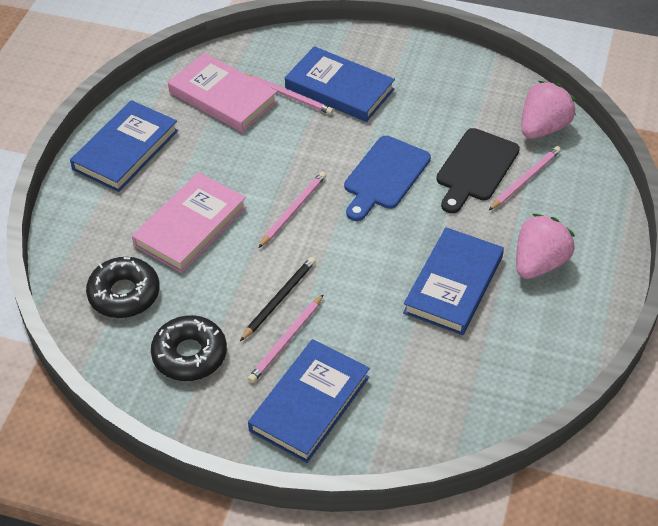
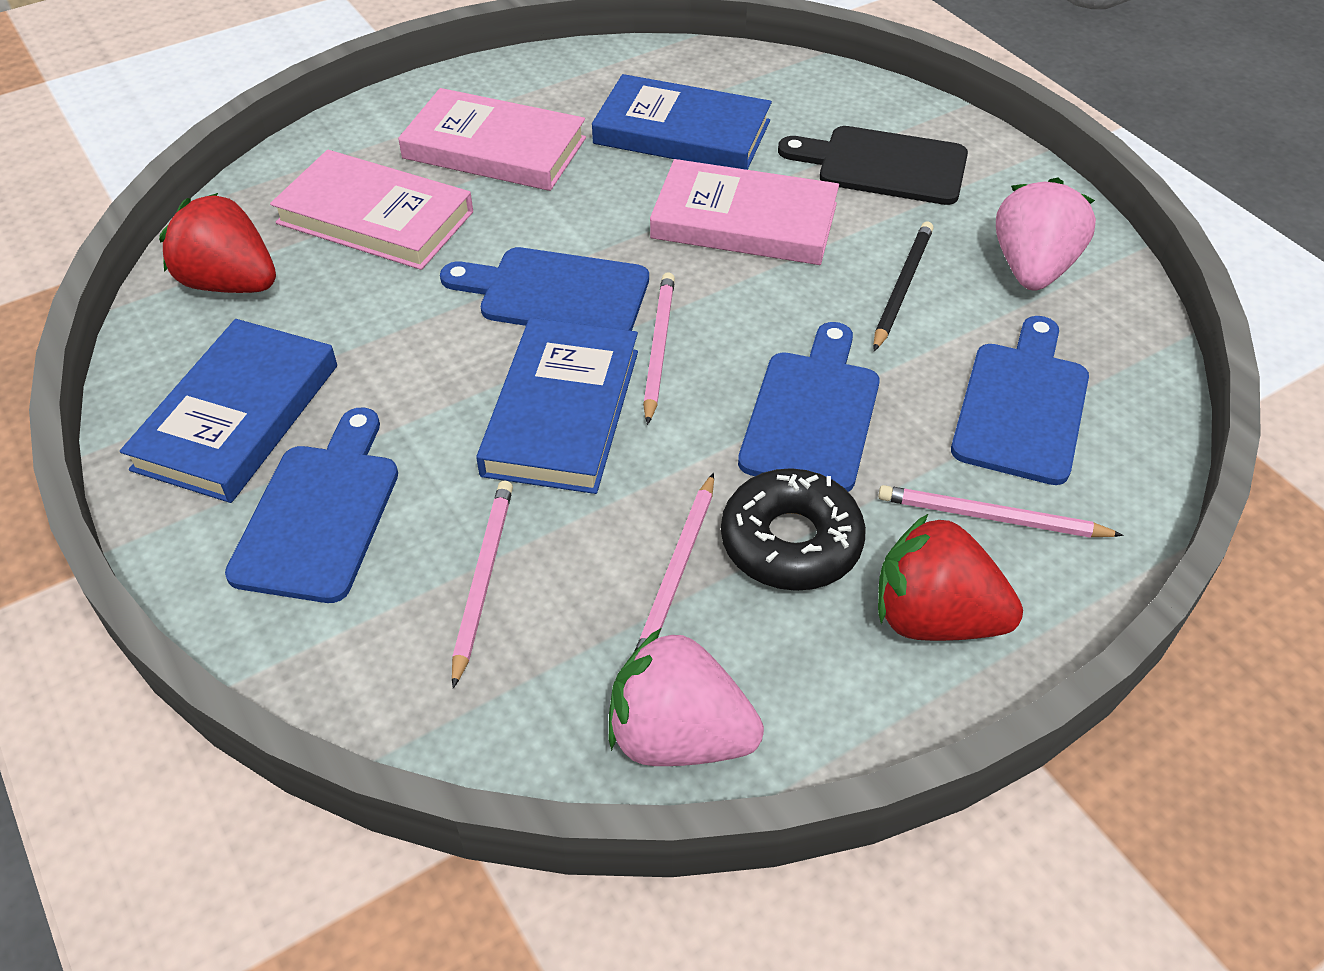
black donut: 2 -> 1
blue book: 4 -> 3
blue cutting board: 1 -> 4
pink book: 2 -> 3
red strawberry: 0 -> 2

